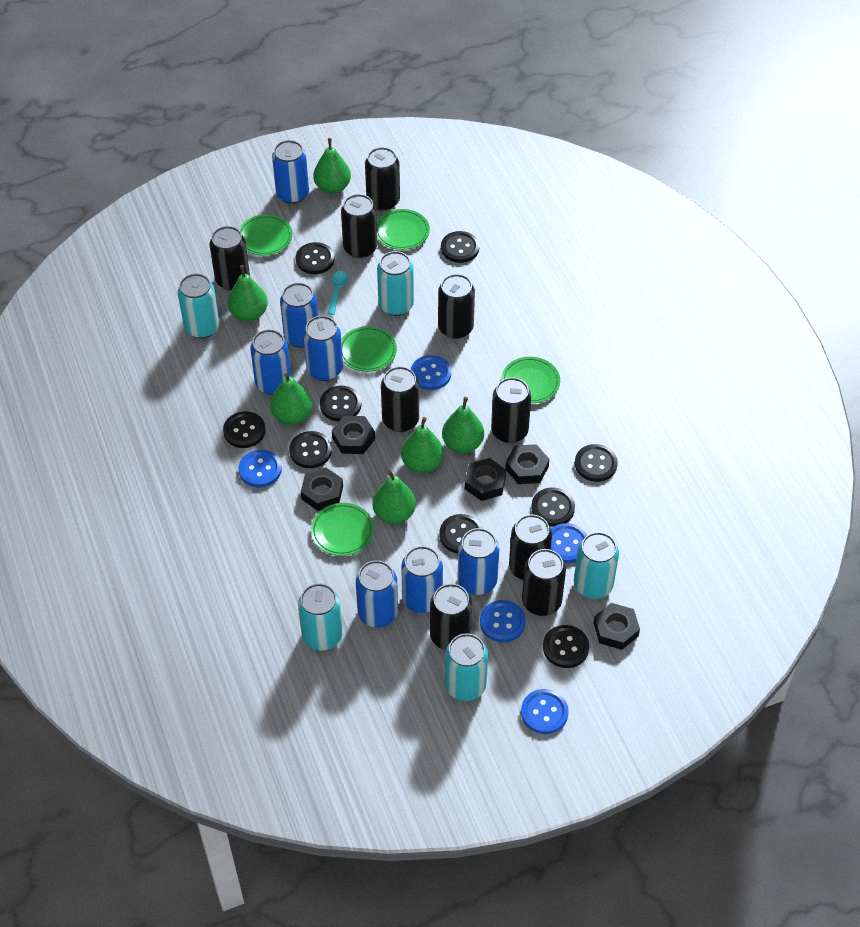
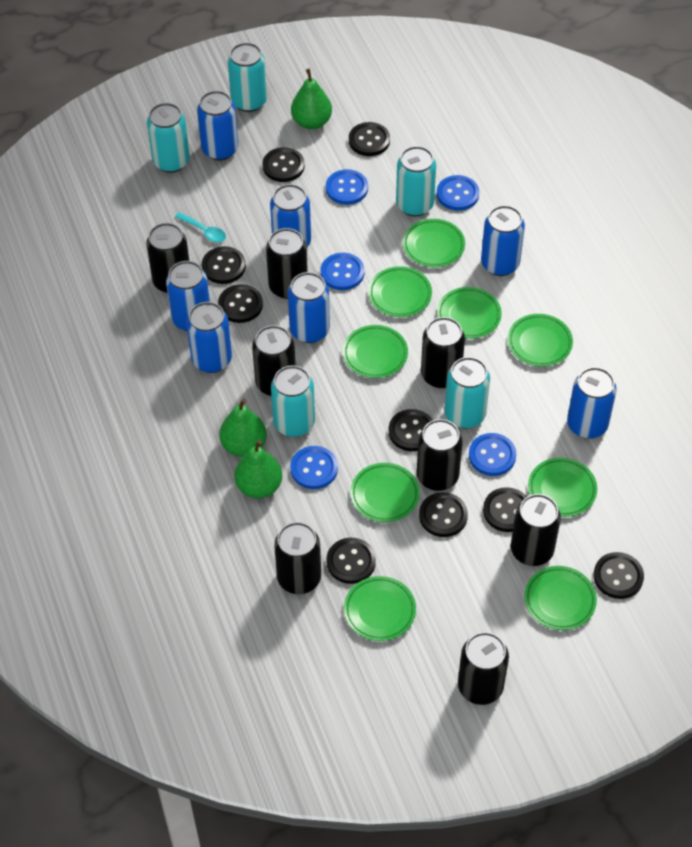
black can: 9 -> 8
black nut: 5 -> 0
green pear: 6 -> 3
green plate: 5 -> 9

